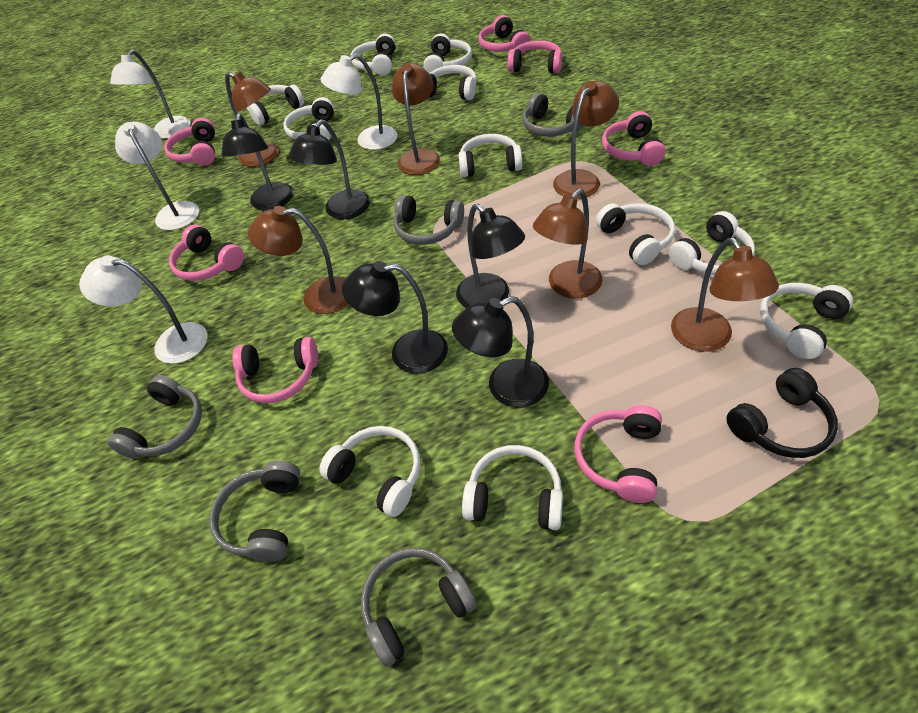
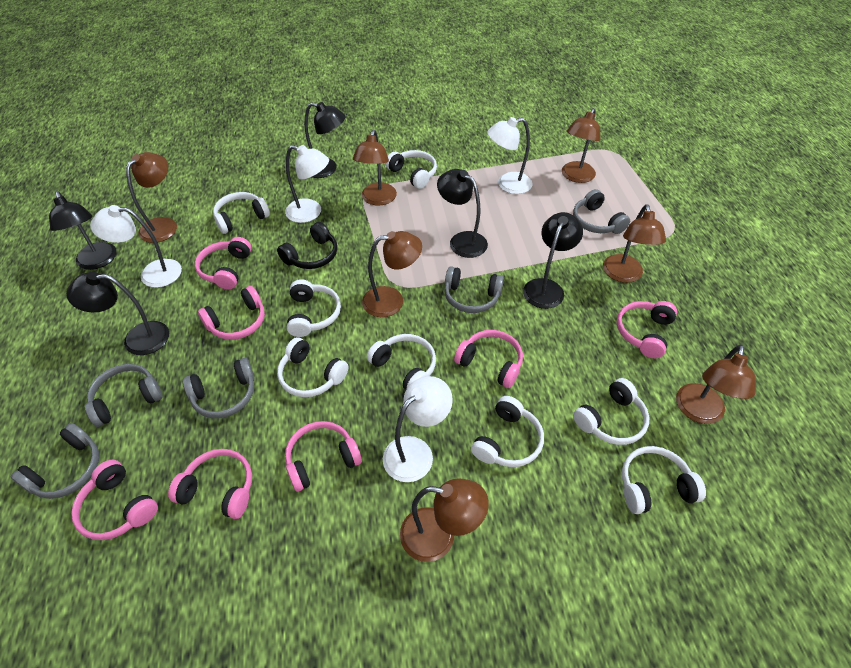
brown lamp: 6 -> 7
white headphones: 11 -> 8

